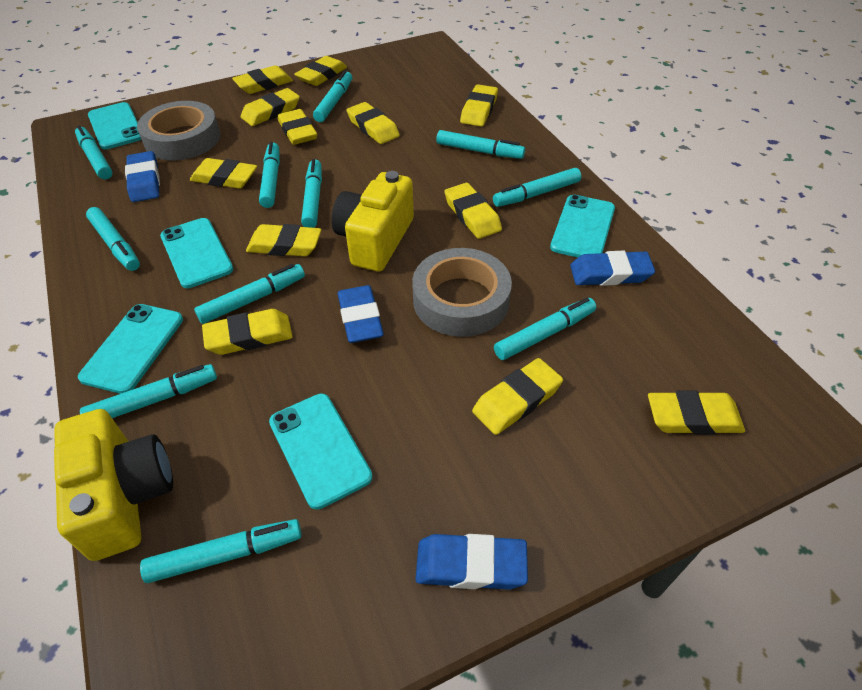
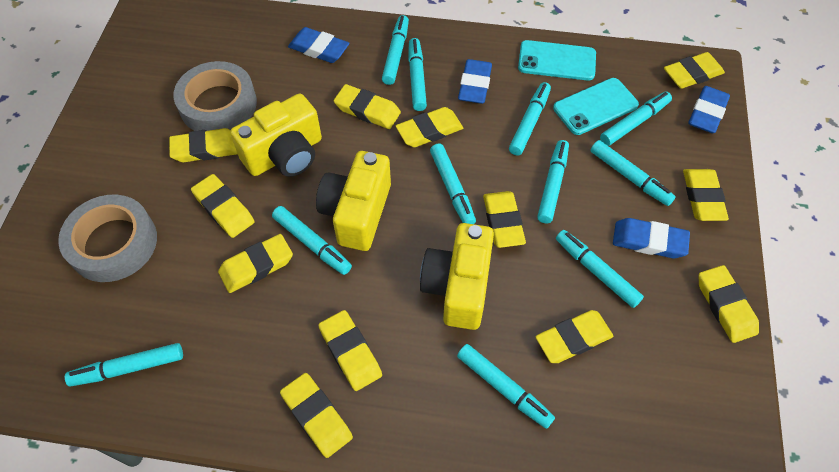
turquoise phone: 5 -> 2
yellow camera: 2 -> 3

